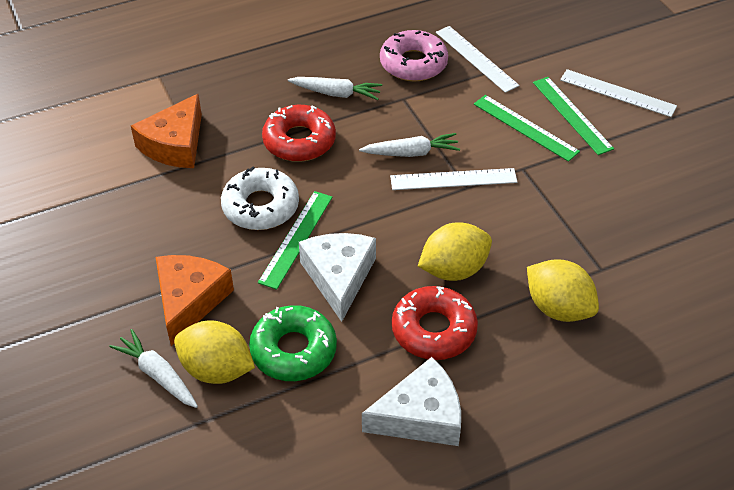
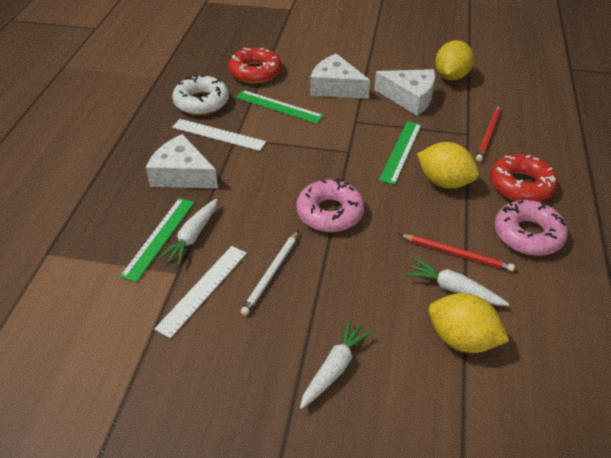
green donut: 1 -> 0
orange cheese: 2 -> 0
pink donut: 1 -> 2
red pencil: 0 -> 2
white cheese: 2 -> 3
white pencil: 0 -> 1
white ruler: 3 -> 2

